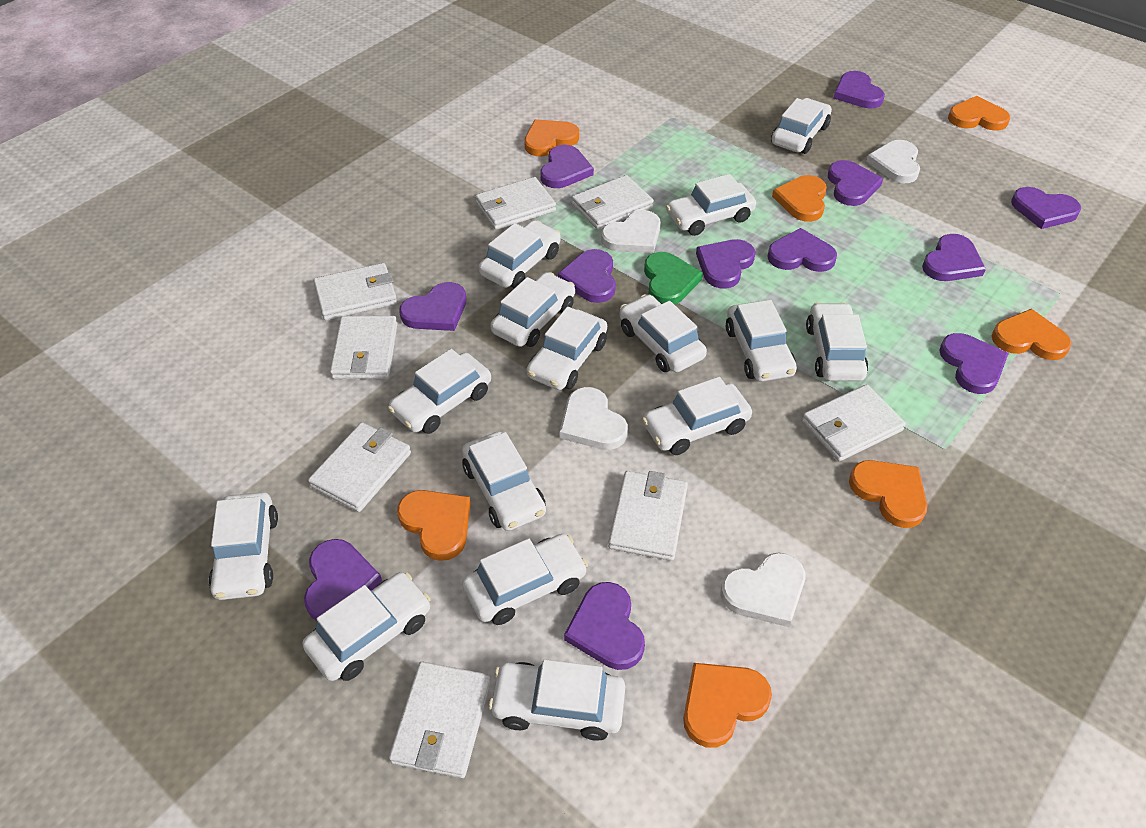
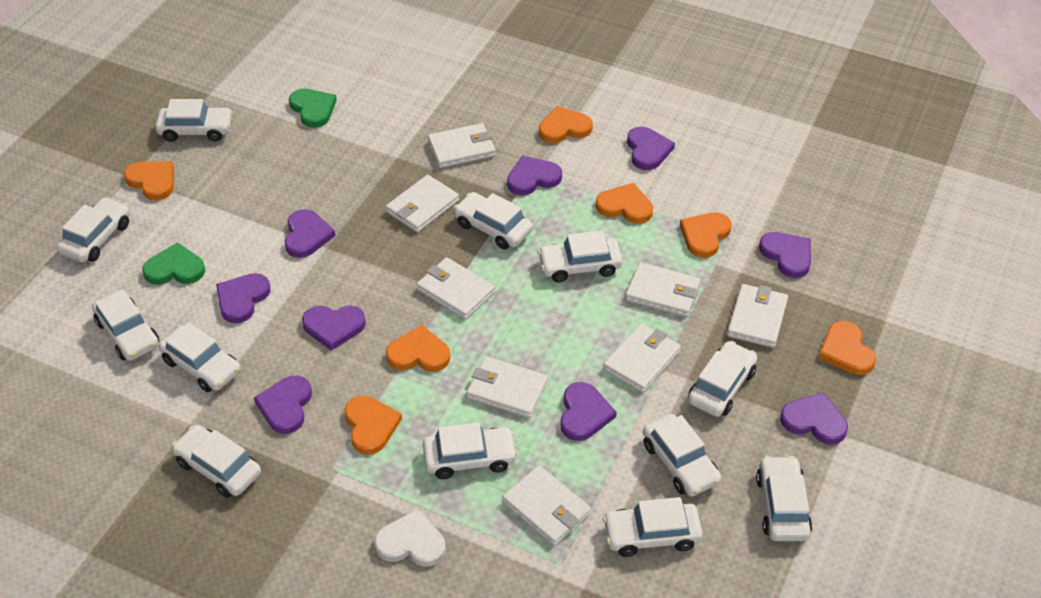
green heart: 1 -> 2
purple heart: 12 -> 9
white car: 15 -> 12
white heart: 4 -> 1

